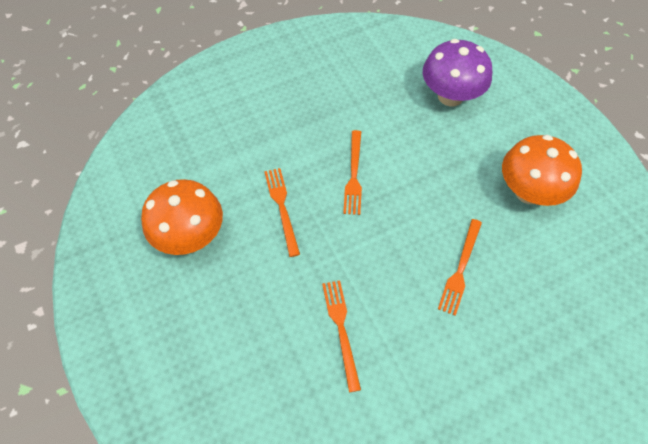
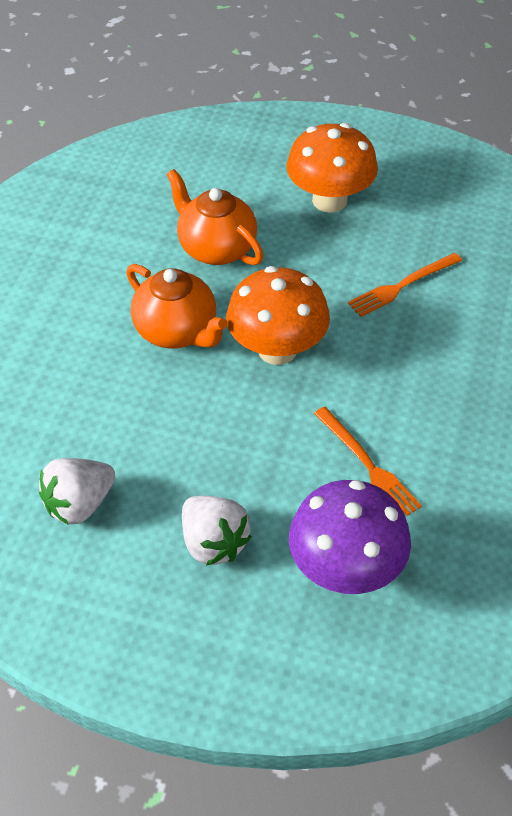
orange fork: 4 -> 2
orange teapot: 0 -> 2
white strawberry: 0 -> 2

